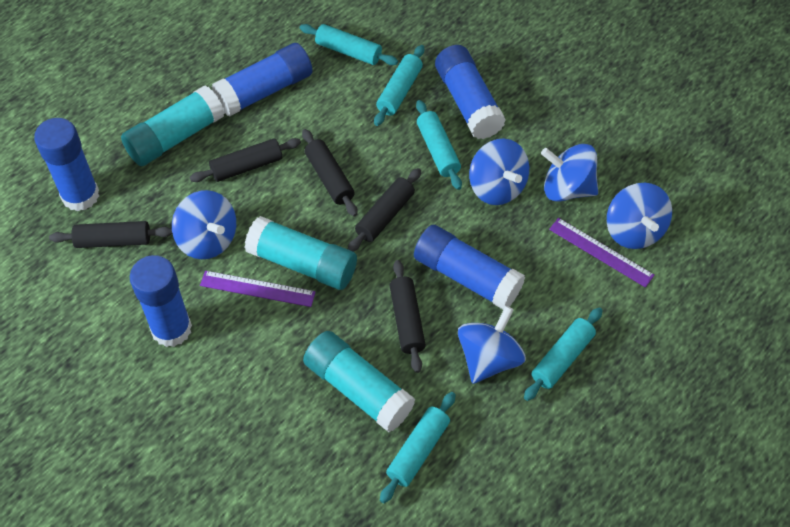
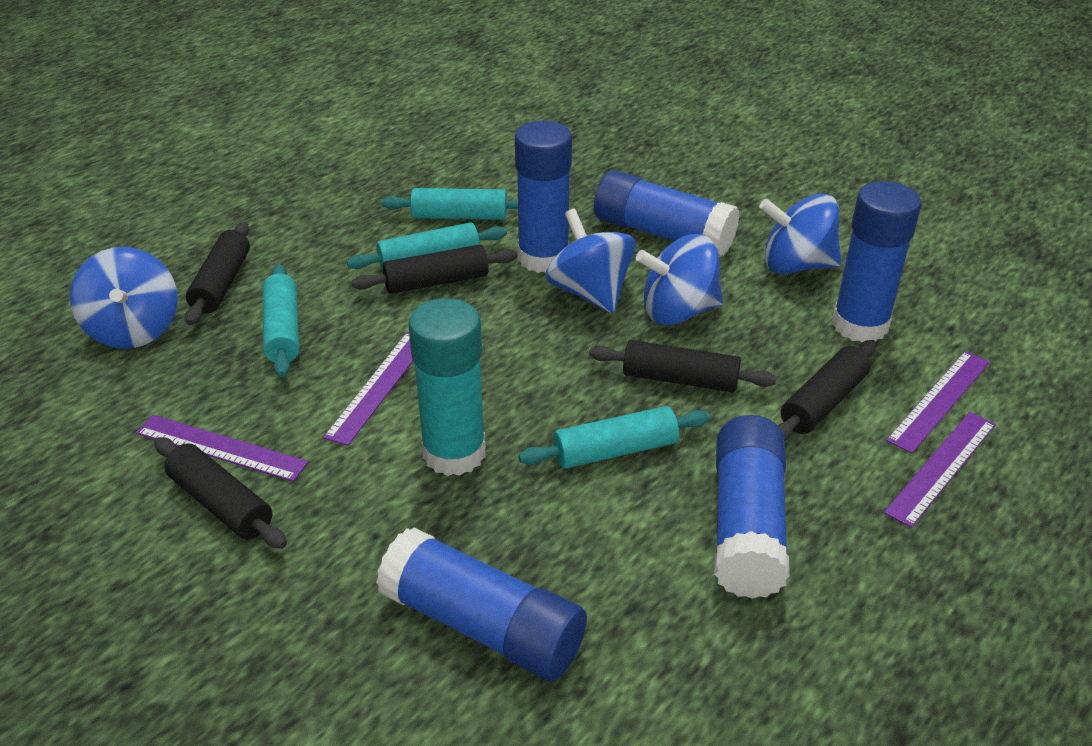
blue spinning top: 5 -> 4
purple ruler: 2 -> 4
turquoise glue stick: 3 -> 1
turquoise rolling pin: 5 -> 4

